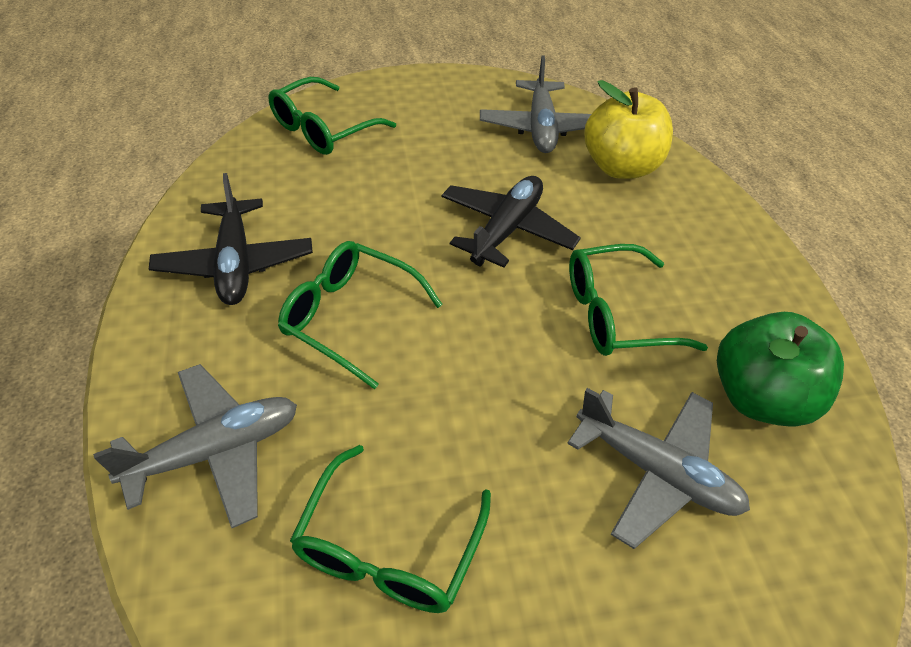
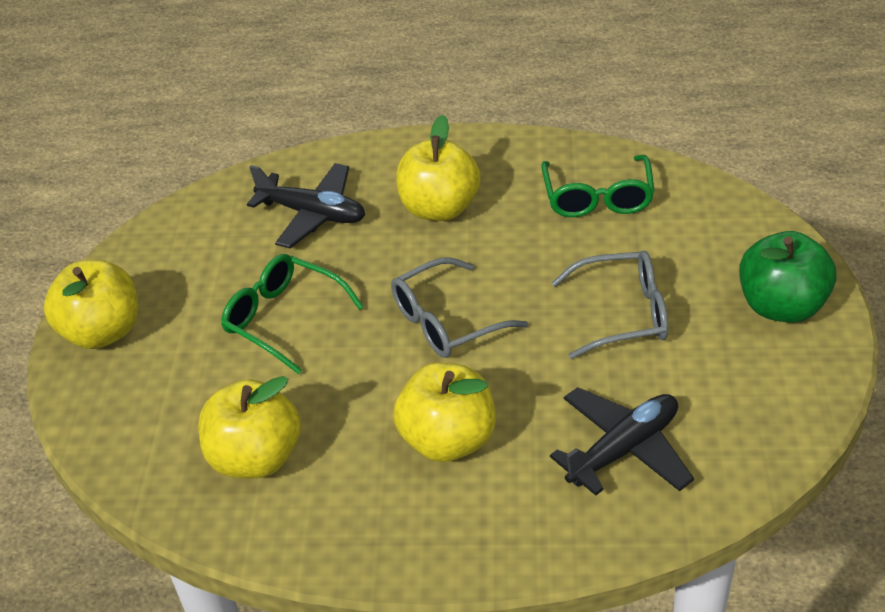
green glasses: 4 -> 2
grey glasses: 0 -> 2
grey plane: 3 -> 0
yellow apple: 1 -> 4

